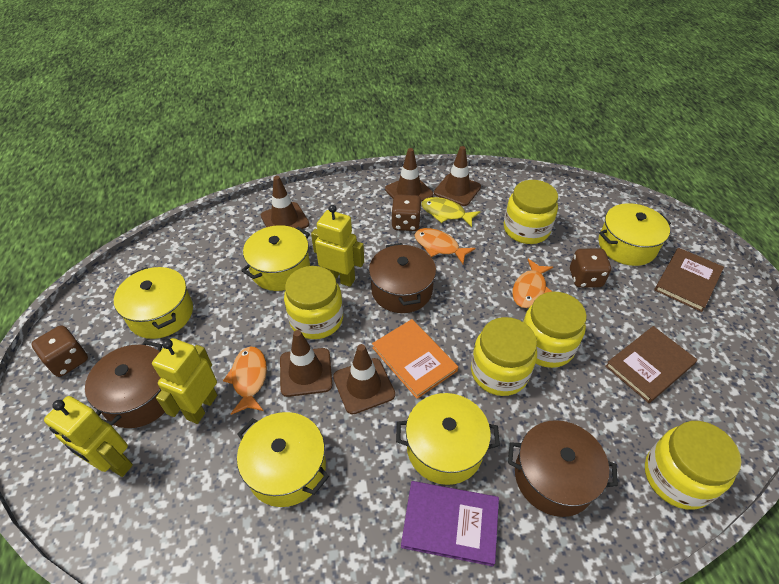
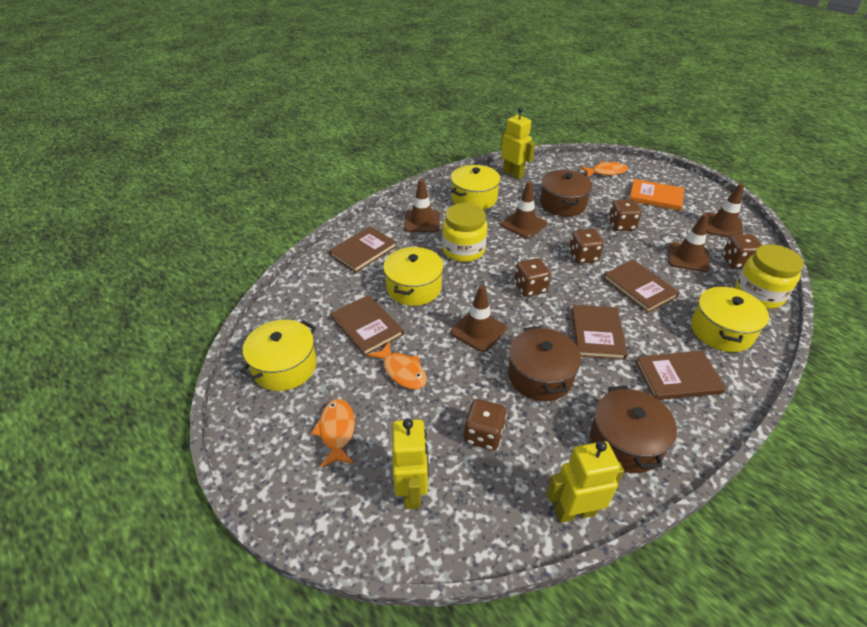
brown book: 2 -> 5
brown dice: 3 -> 5
purple book: 1 -> 0
yellow fish: 1 -> 0
yellow jar: 5 -> 2
yellow pot: 5 -> 4

